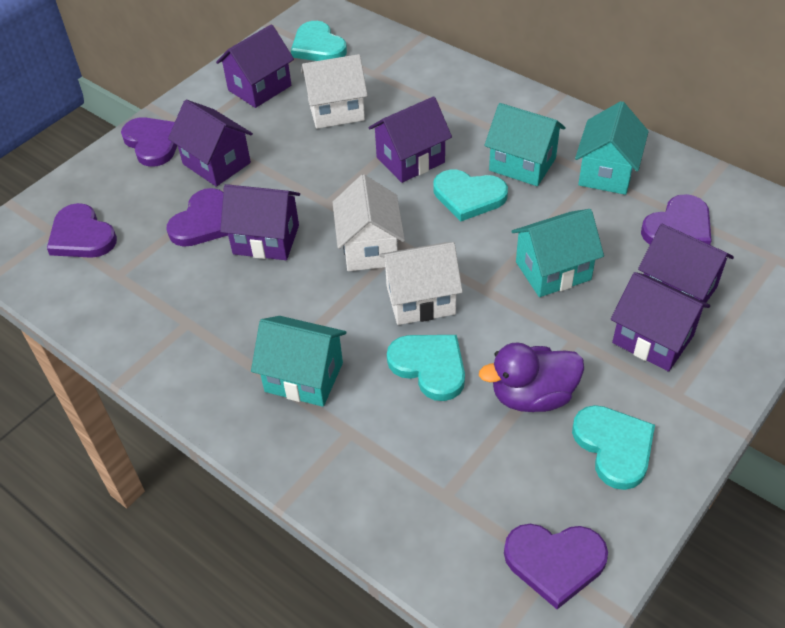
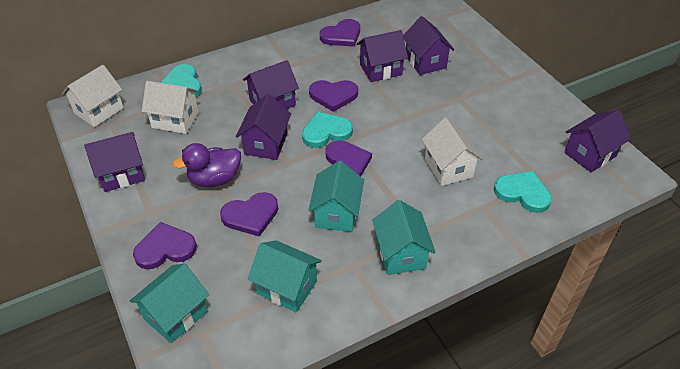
turquoise heart: 4 -> 3

